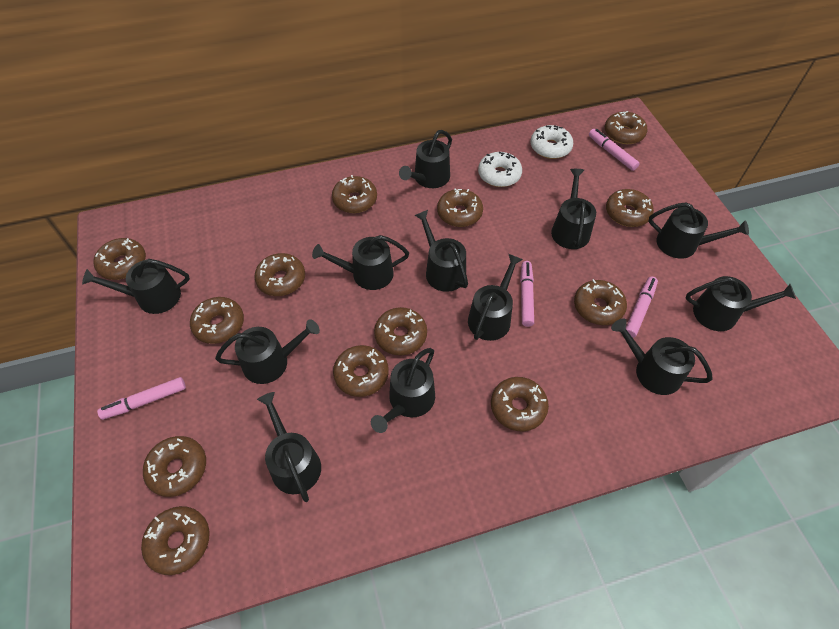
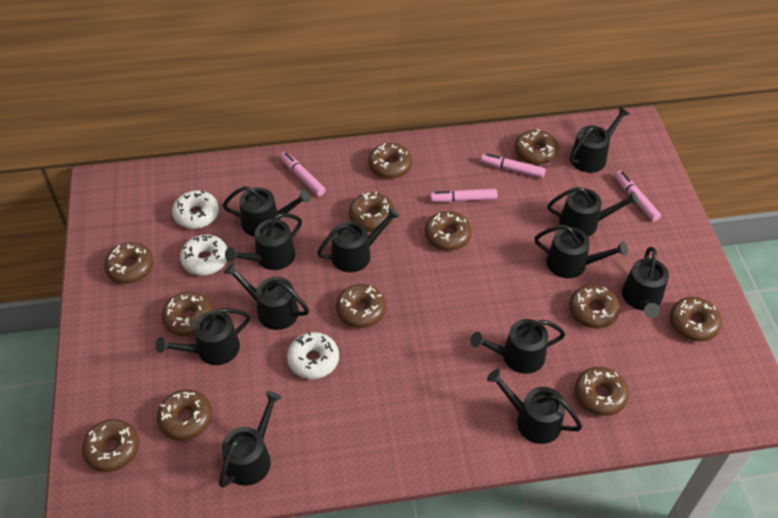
brown donut: 13 -> 12
white donut: 2 -> 3

